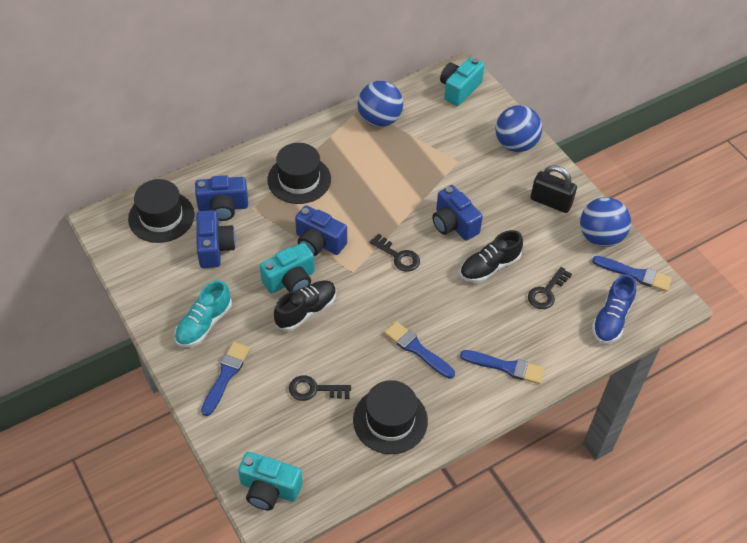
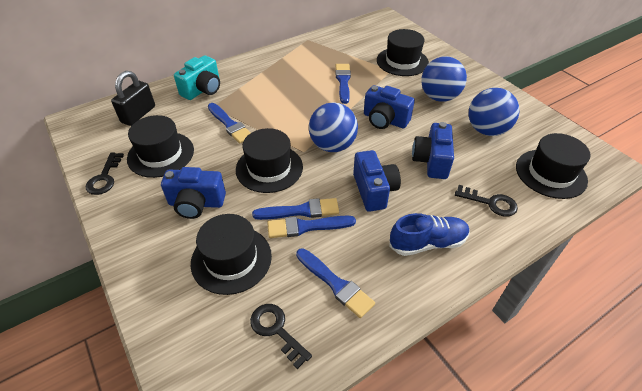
black hat: 3 -> 5
black shoe: 2 -> 0
blue brush: 4 -> 5
turquoise camera: 3 -> 1
turquoise shoe: 1 -> 0

